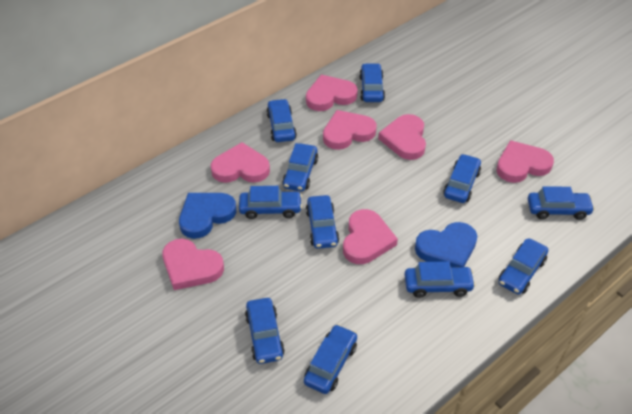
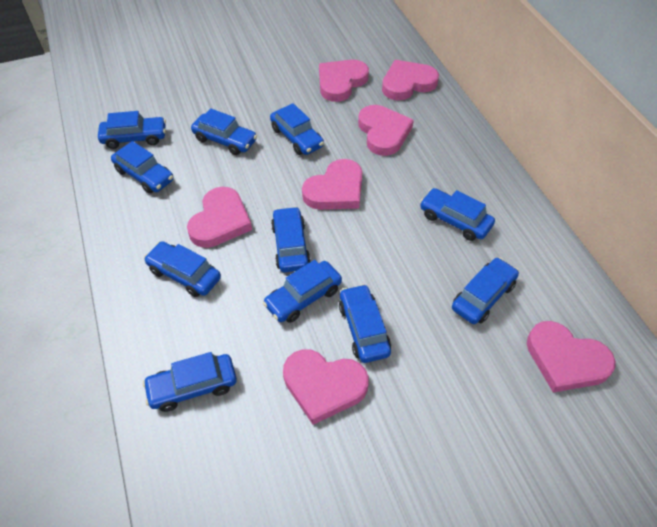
blue heart: 2 -> 0

